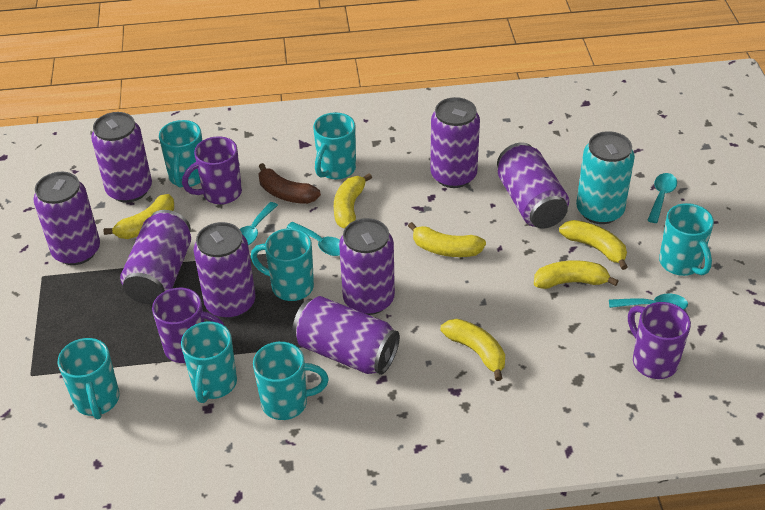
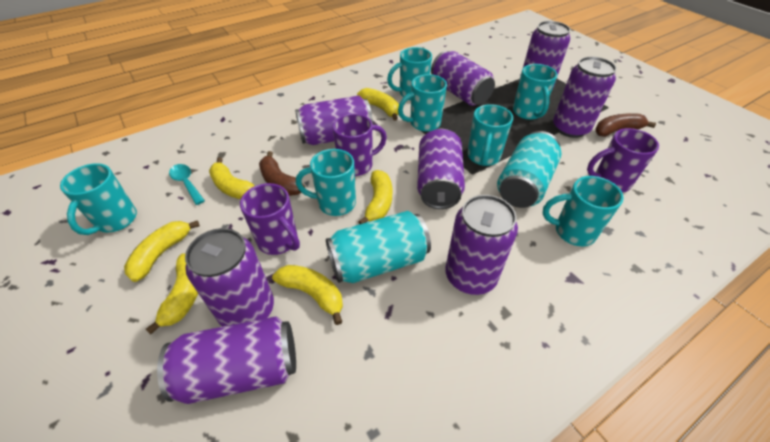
brown banana: 1 -> 2
turquoise can: 1 -> 2
turquoise spoon: 4 -> 1

